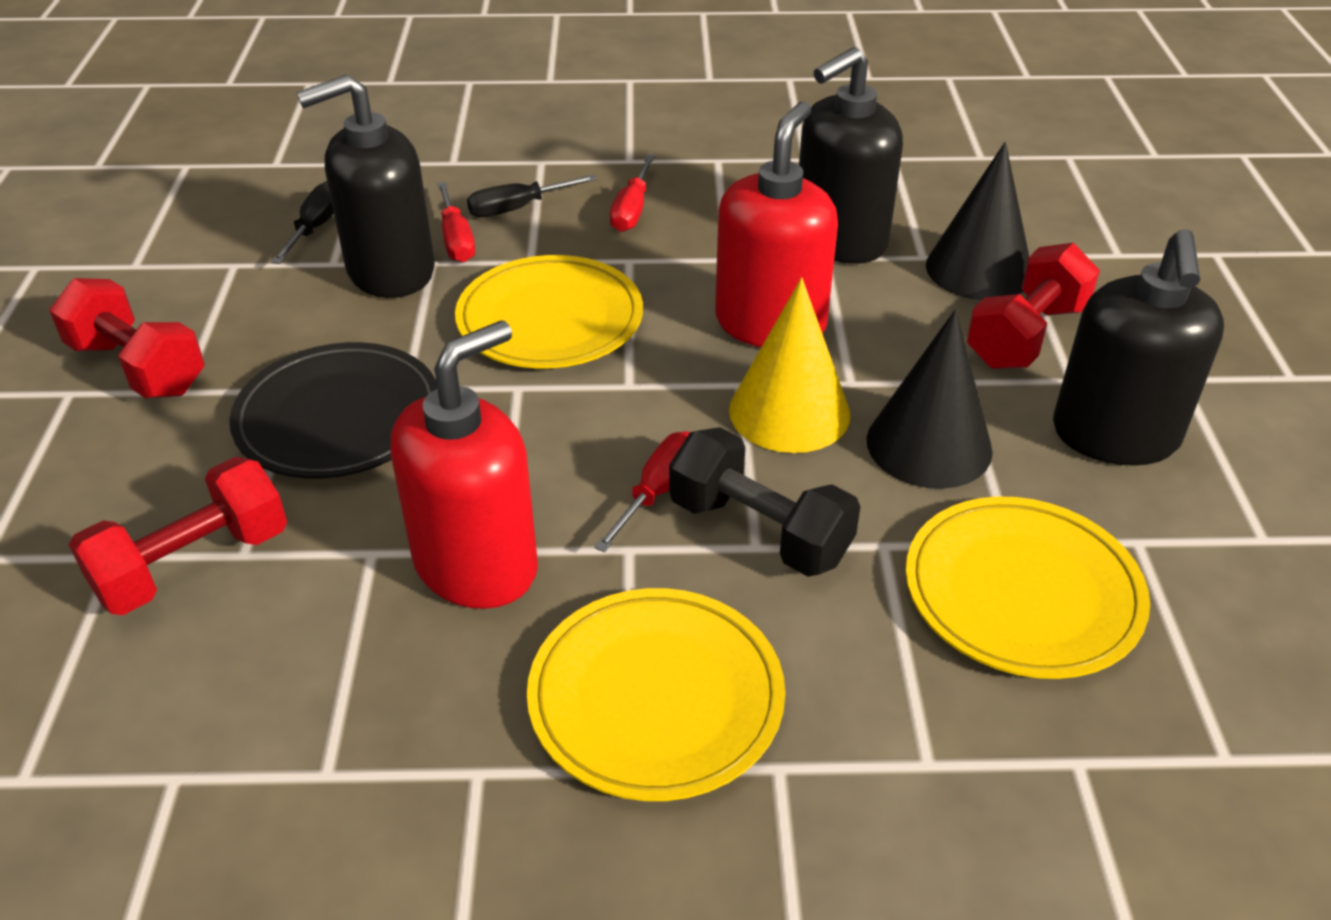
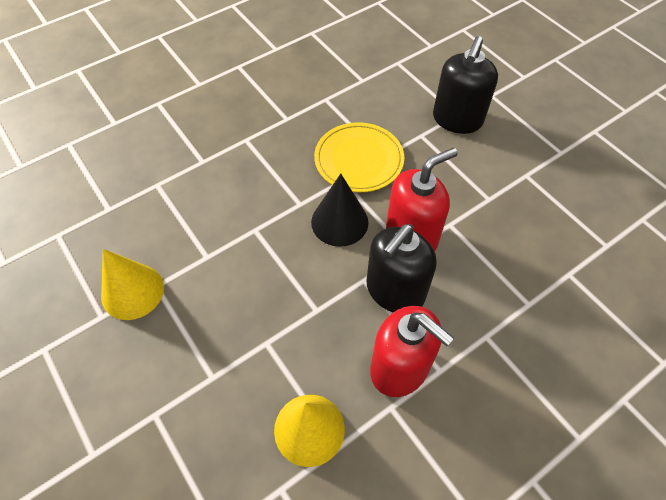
black cone: 2 -> 1
black dumbbell: 1 -> 0
black plate: 1 -> 0
black screwdriver: 2 -> 0
black soap dispenser: 3 -> 2
red dumbbell: 3 -> 0
red screwdriver: 3 -> 0
yellow cone: 1 -> 2
yellow plate: 3 -> 1

